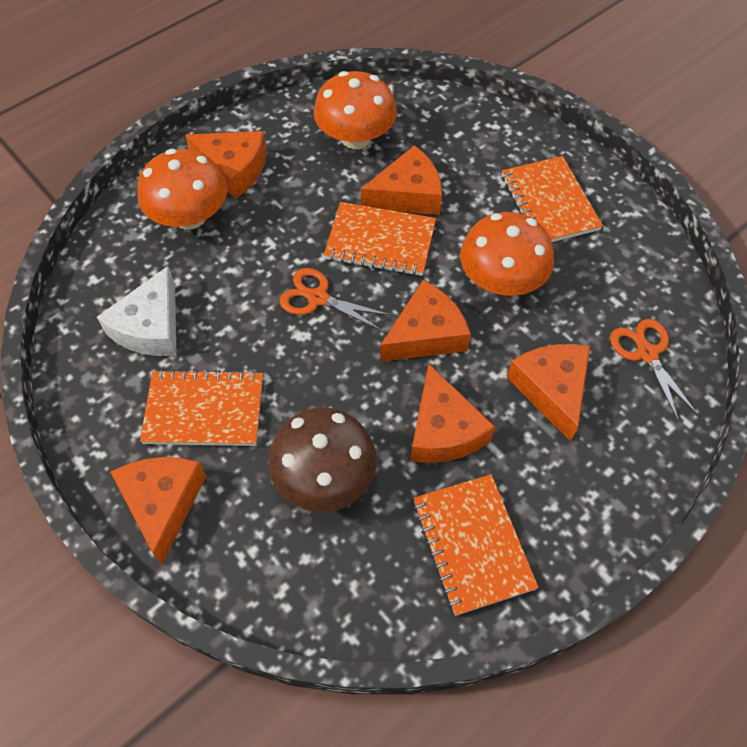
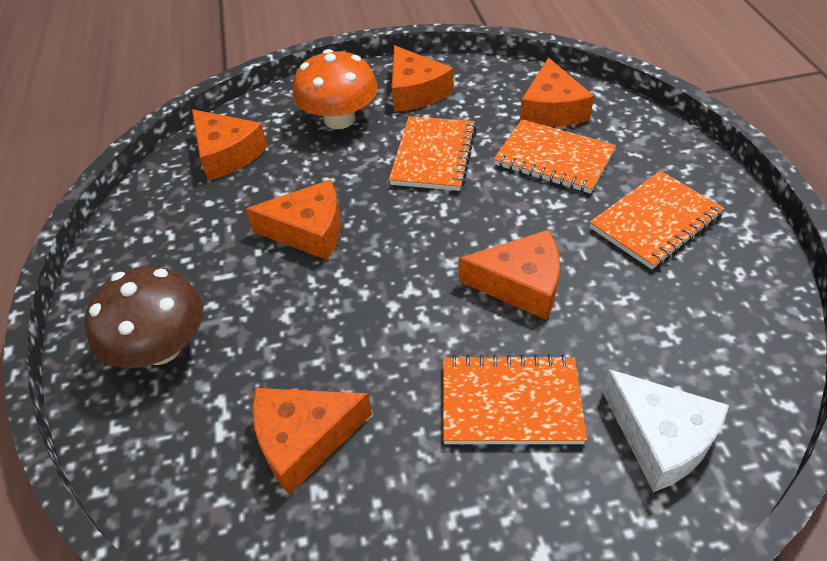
orange mushroom: 3 -> 1
orange scissors: 2 -> 0

